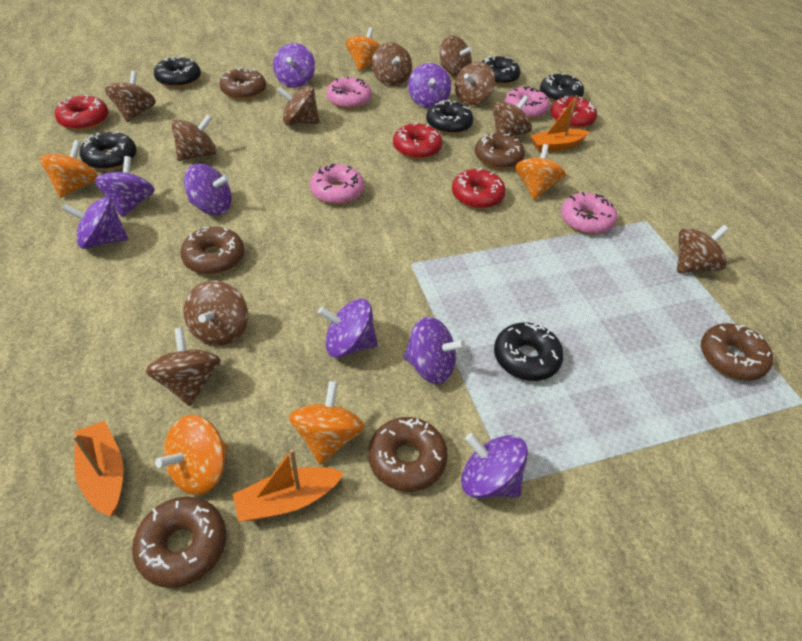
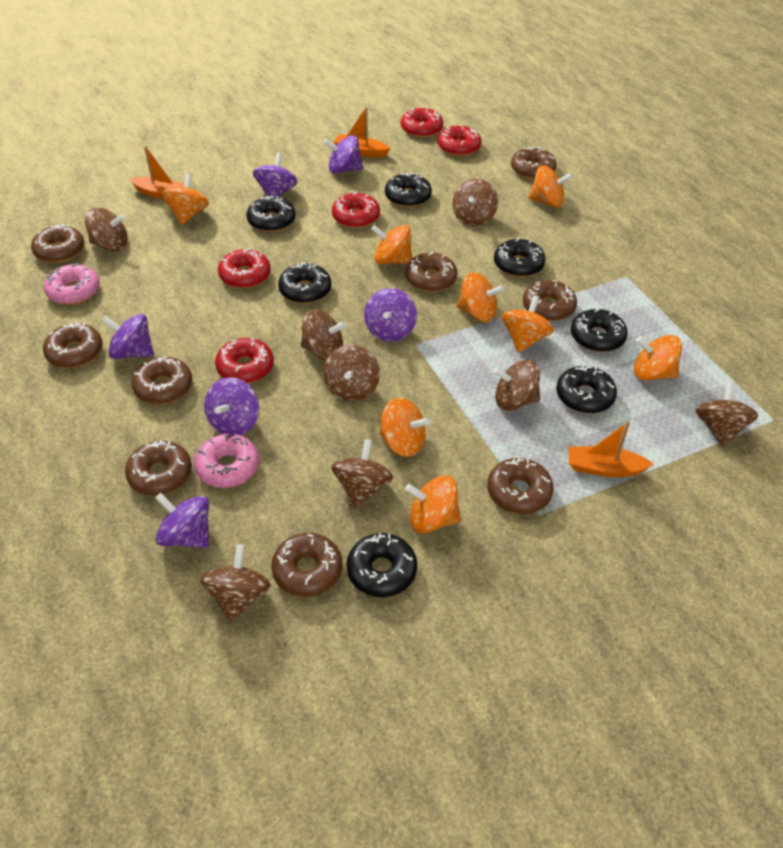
black donut: 6 -> 7
brown donut: 6 -> 9
brown spinning top: 10 -> 8
orange spinning top: 5 -> 8
pink donut: 4 -> 2
purple spinning top: 8 -> 6
red donut: 4 -> 5

